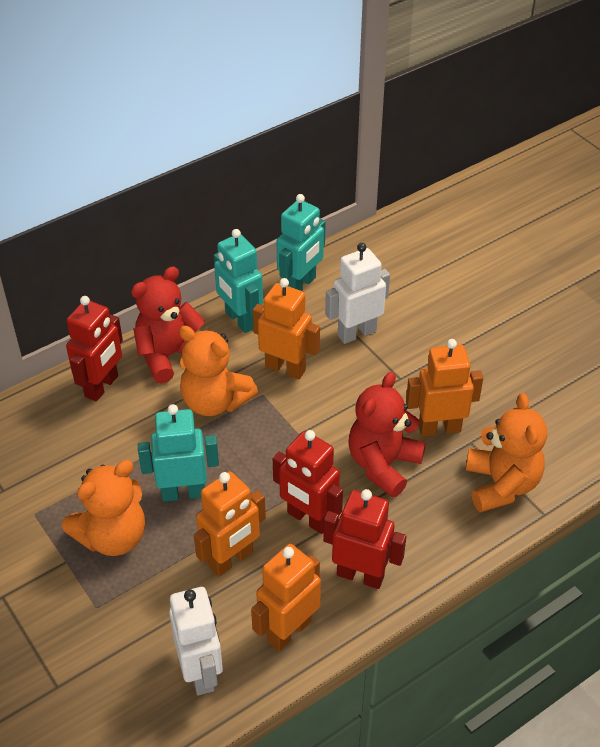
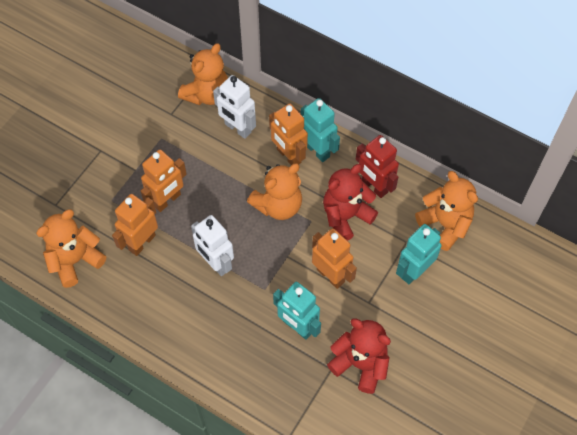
orange teddy bear: 3 -> 4
red robot: 3 -> 1

